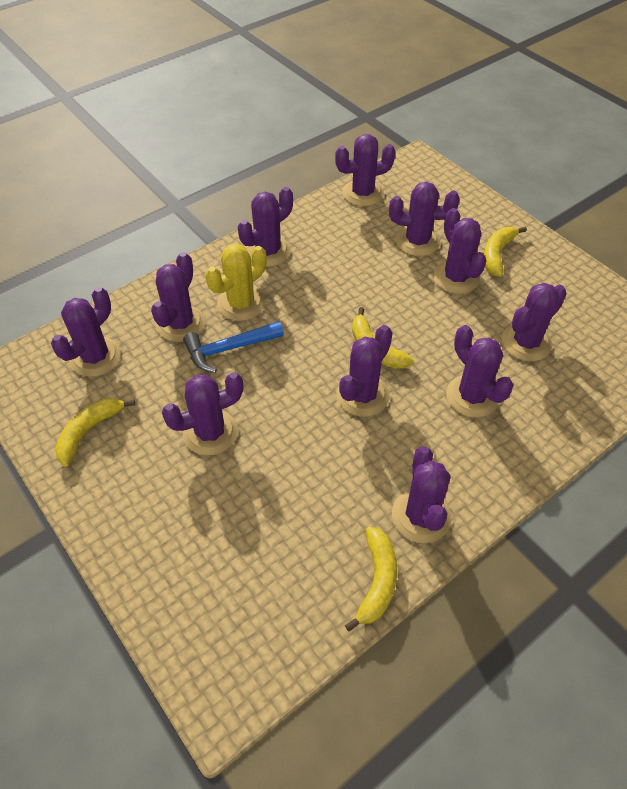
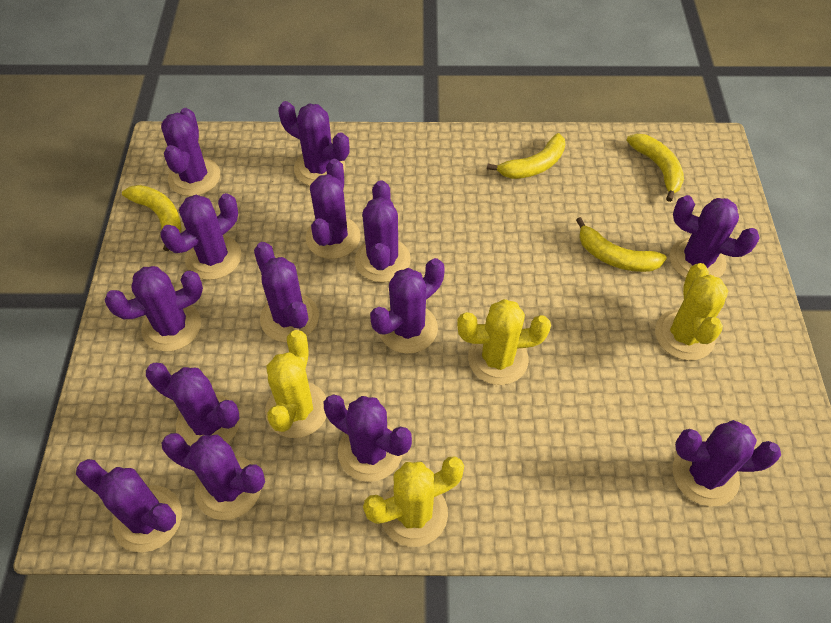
blue hammer: 1 -> 0
purple cactus: 11 -> 14
yellow cactus: 1 -> 4

